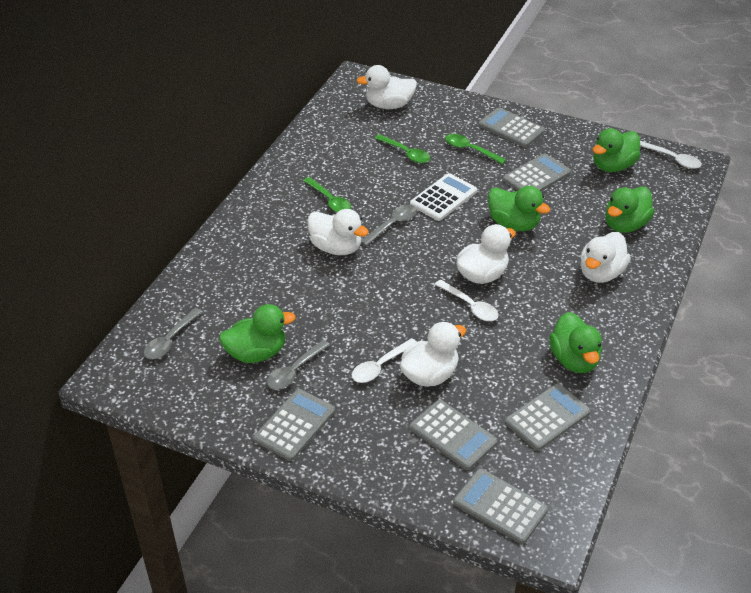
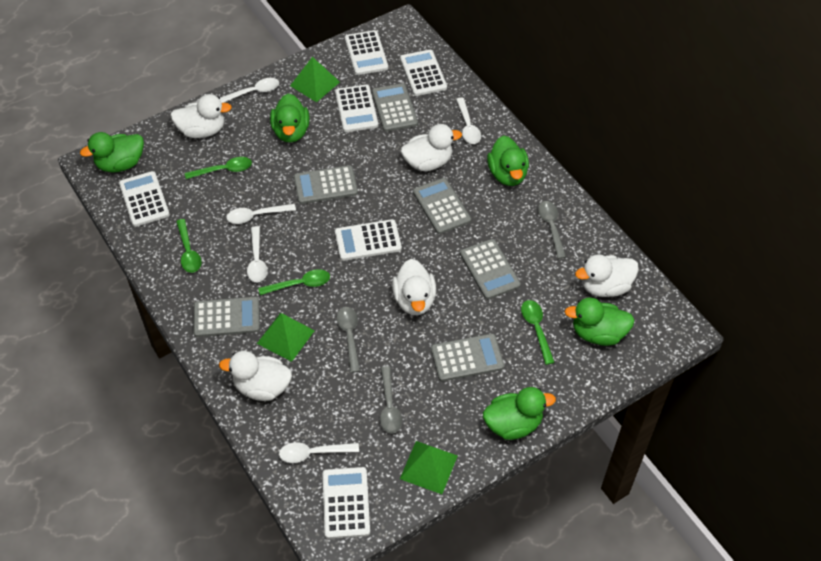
green pyramid: 0 -> 3
green spoon: 3 -> 4
white calculator: 1 -> 6
white spoon: 3 -> 5

